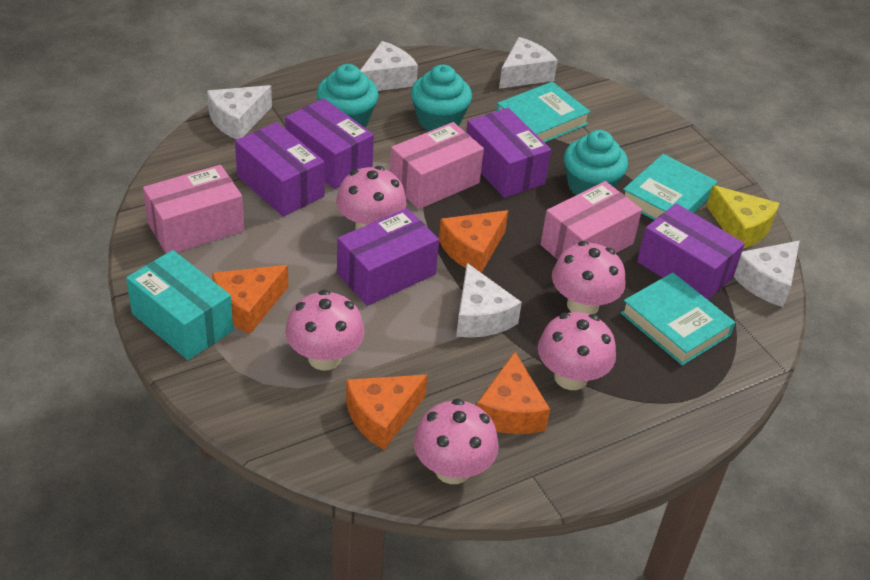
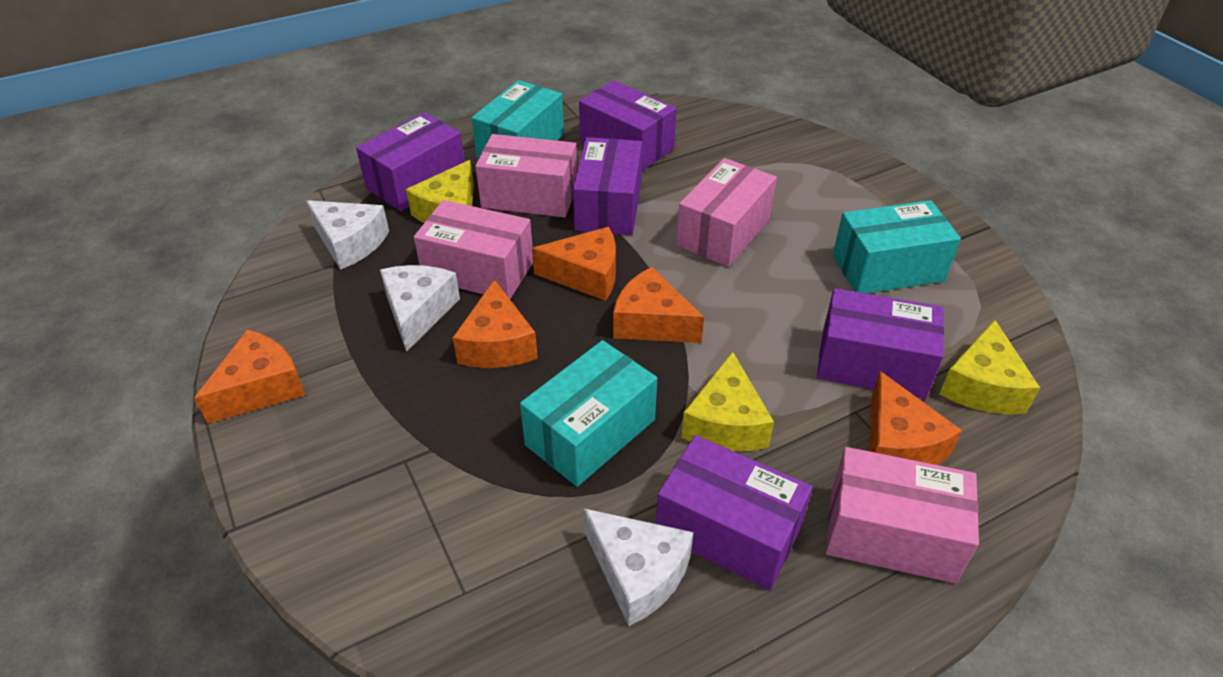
orange cheese: 4 -> 5
pink box: 3 -> 4
pink mushroom: 5 -> 0
turquoise book: 3 -> 0
turquoise box: 1 -> 3
turquoise cupcake: 3 -> 0
white cheese: 5 -> 3
yellow cheese: 1 -> 3

